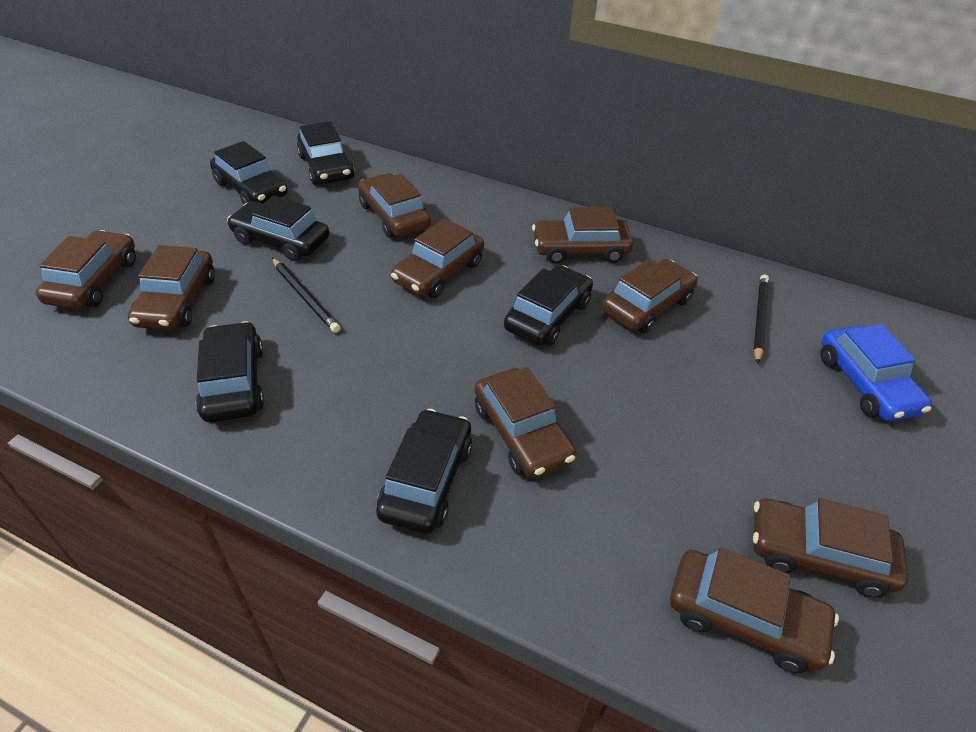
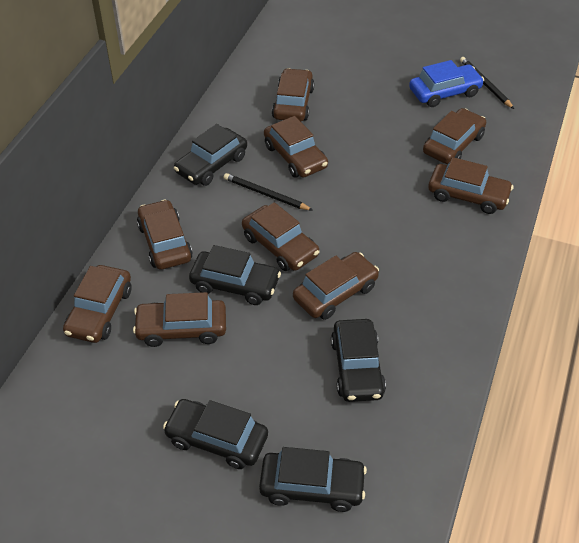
black car: 6 -> 5

